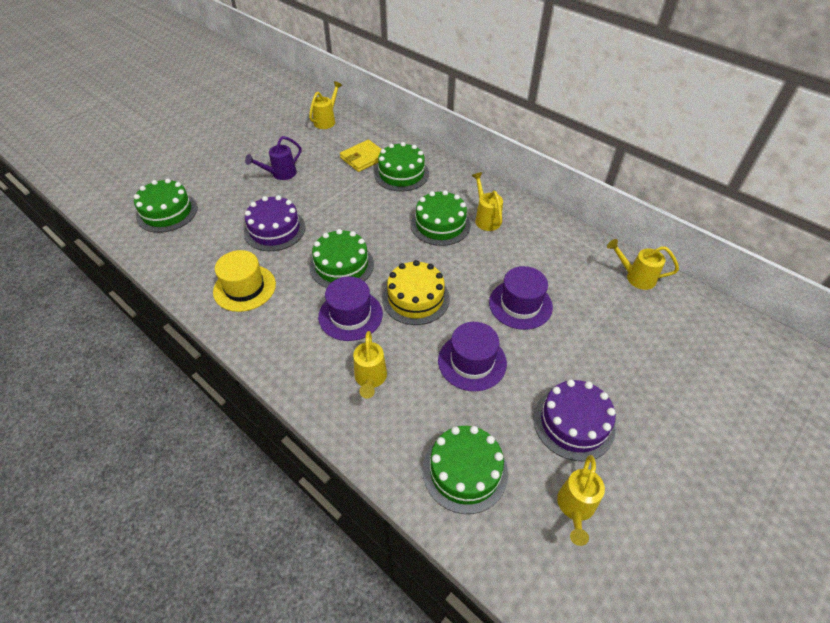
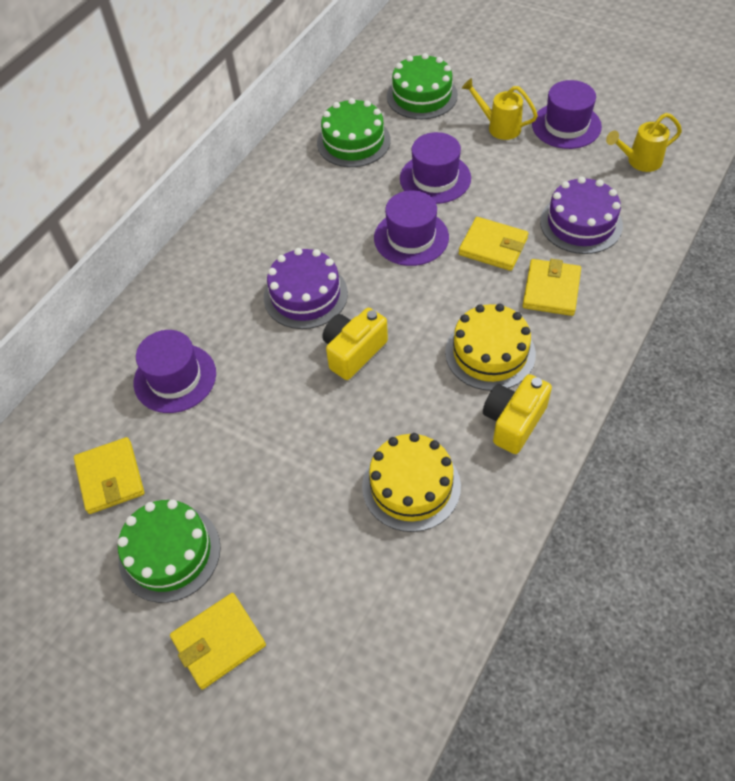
green cake: 5 -> 3
purple hat: 3 -> 4
purple watering can: 1 -> 0
yellow cake: 1 -> 2
yellow camera: 0 -> 2
yellow hat: 1 -> 0
yellow wallet: 1 -> 4
yellow watering can: 5 -> 2

